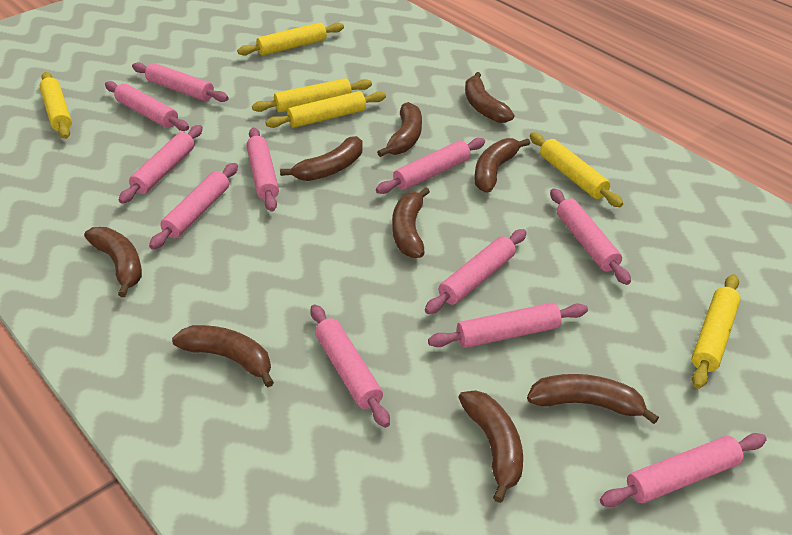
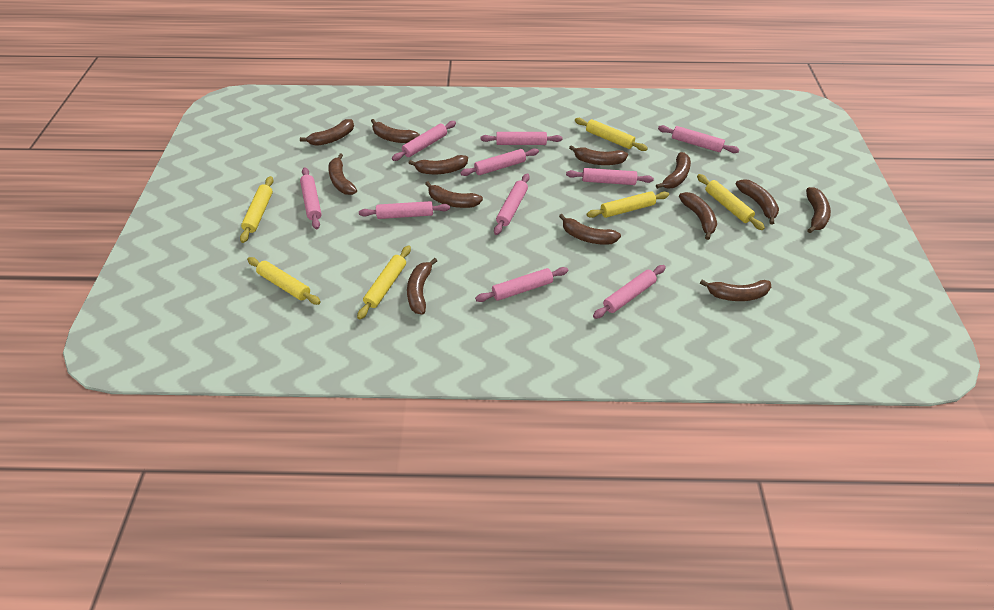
brown banana: 9 -> 13
pink rolling pin: 11 -> 10

